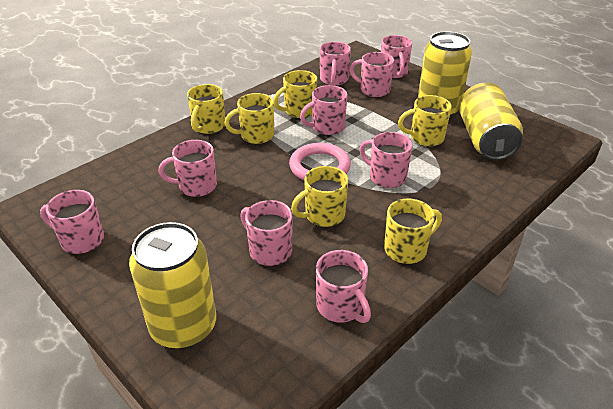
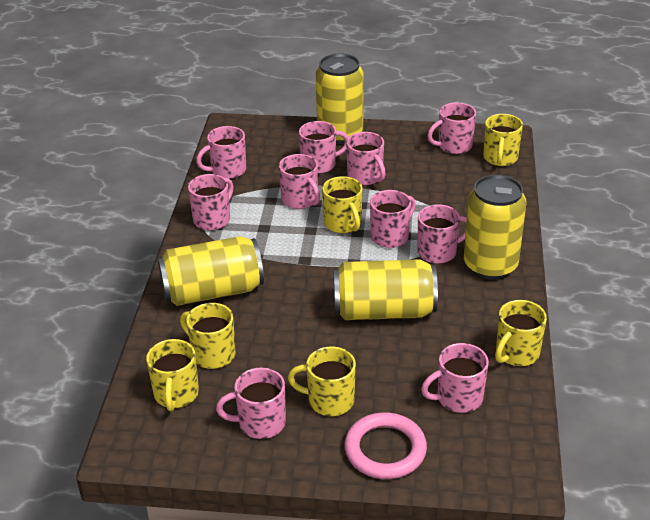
pink mug: 9 -> 10
yellow can: 3 -> 4

